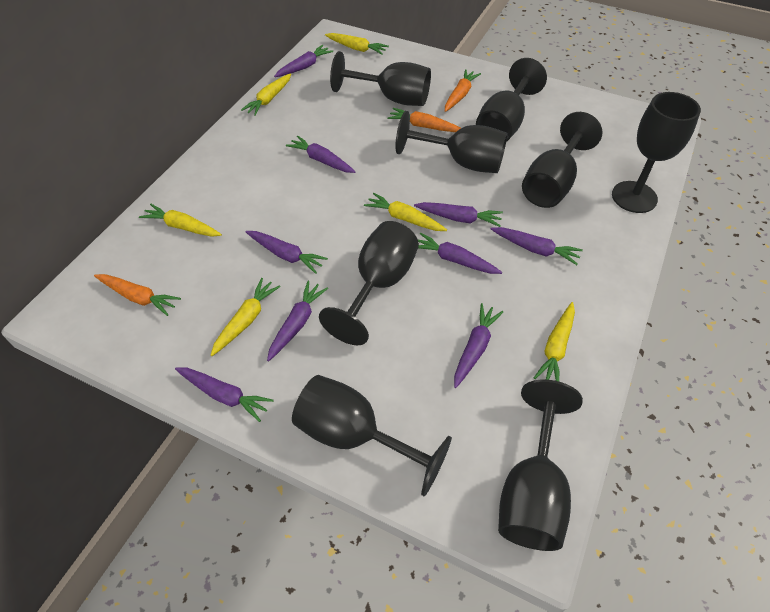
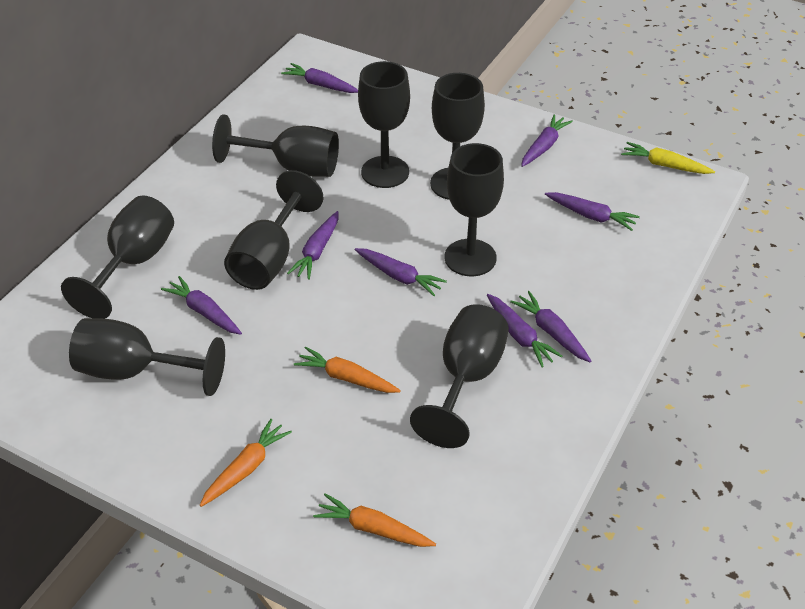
purple carrot: 9 -> 8
yellow carrot: 6 -> 1

